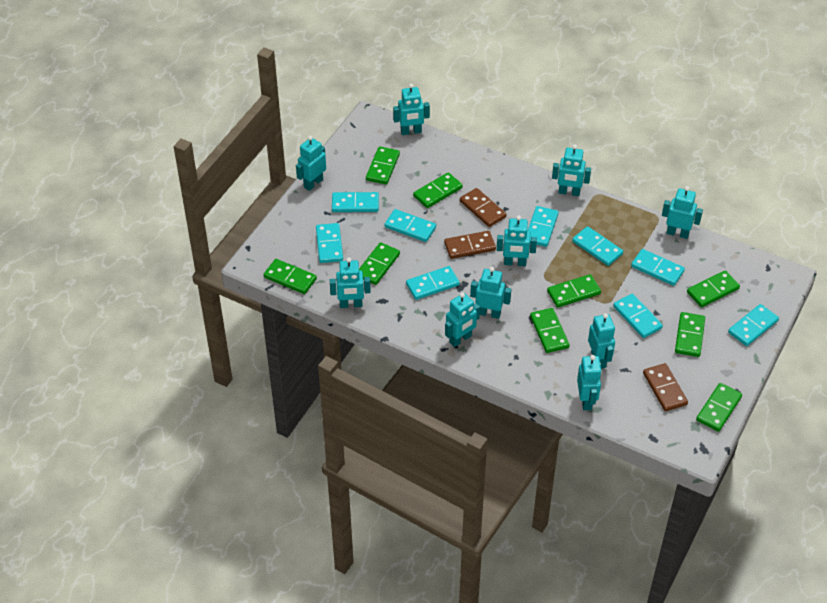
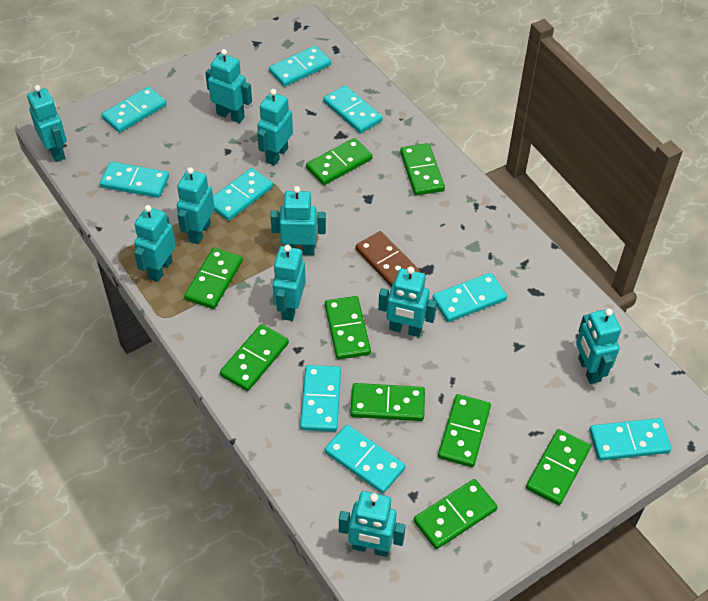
brown domino: 3 -> 1

